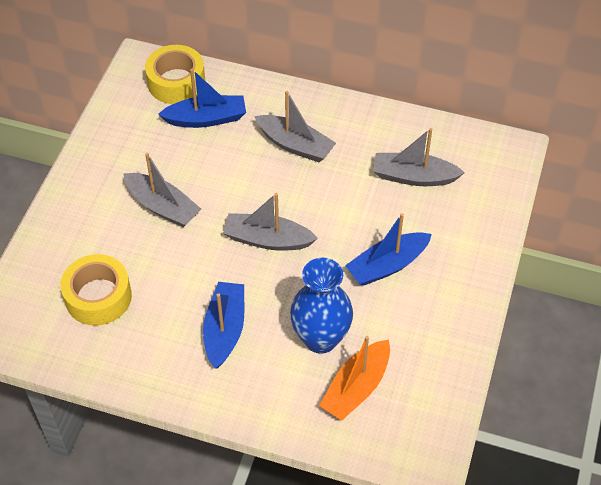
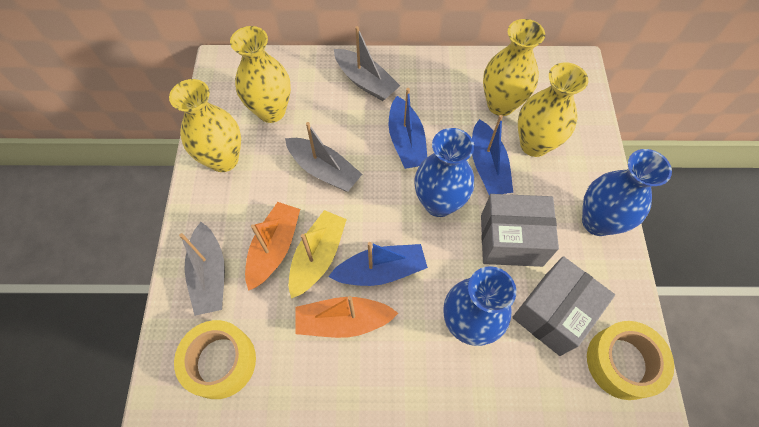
blue vase: 1 -> 3
grey boat: 4 -> 3
grey box: 0 -> 2
orange boat: 1 -> 2
yellow boat: 0 -> 1
yellow vase: 0 -> 4

